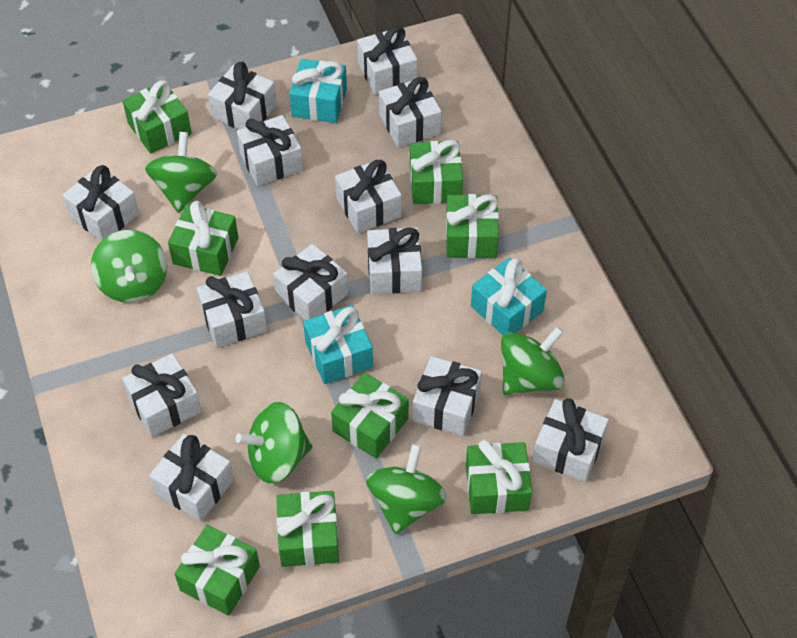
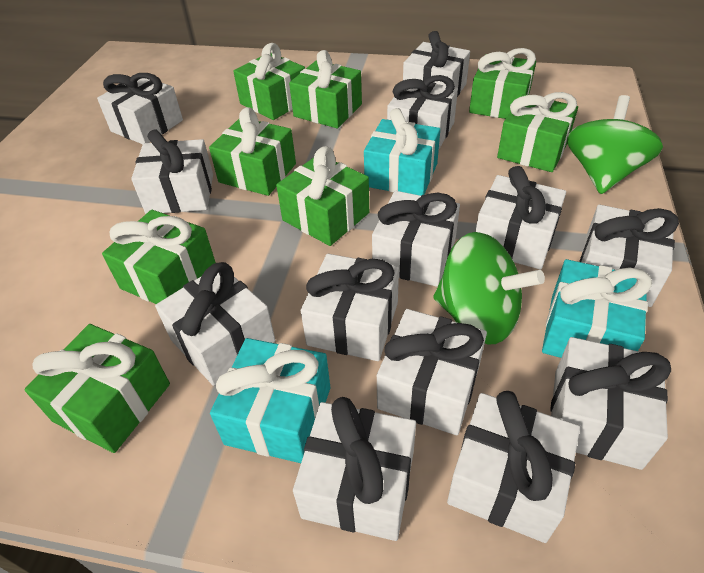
green spinning top: 5 -> 2

